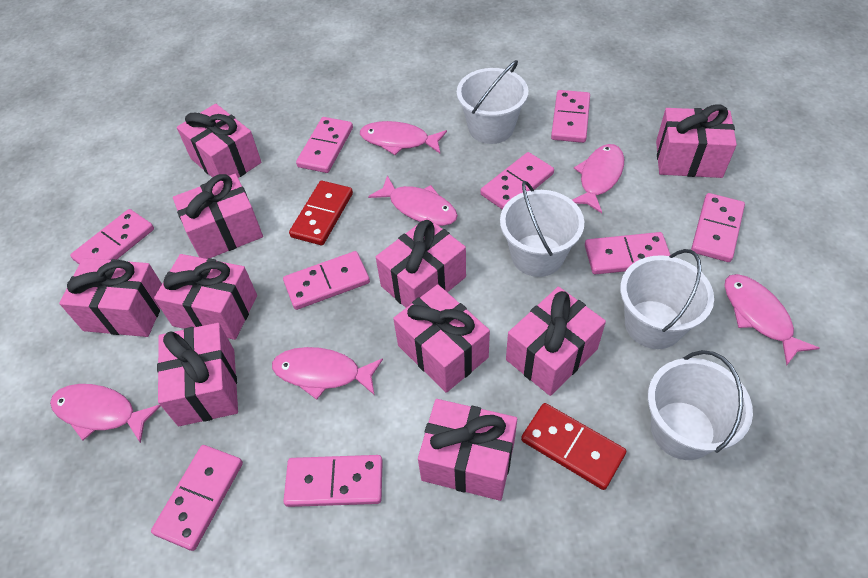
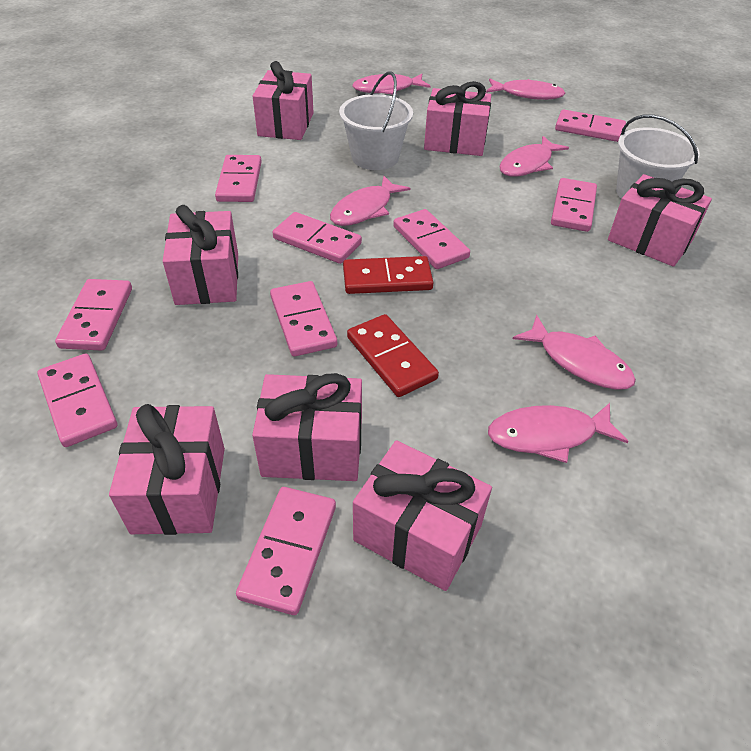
pink gift: 10 -> 7
white bucket: 4 -> 2

